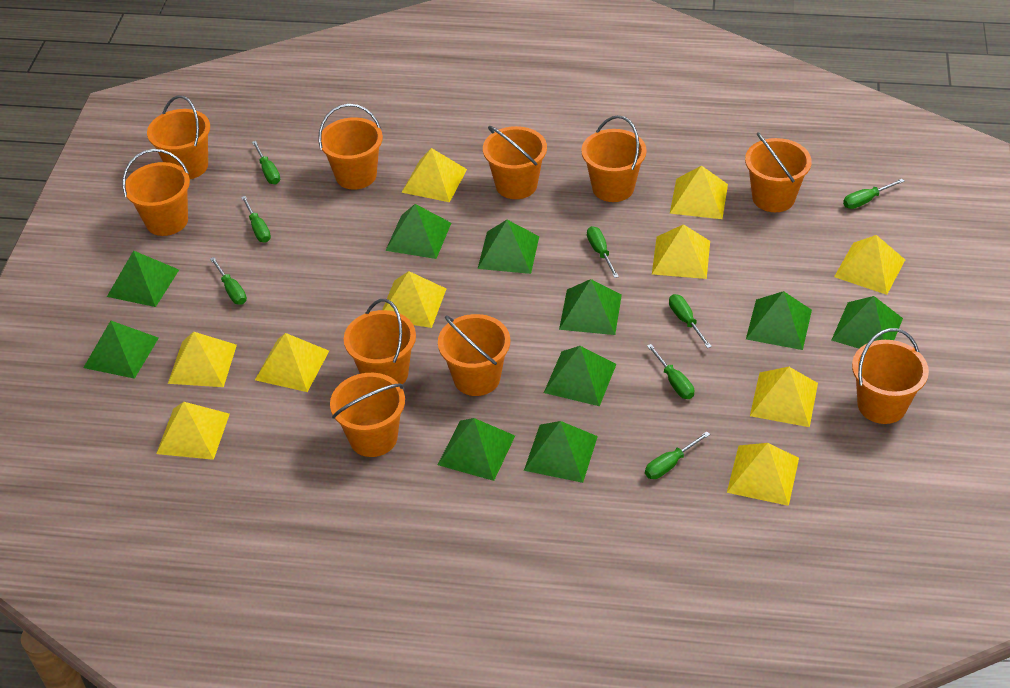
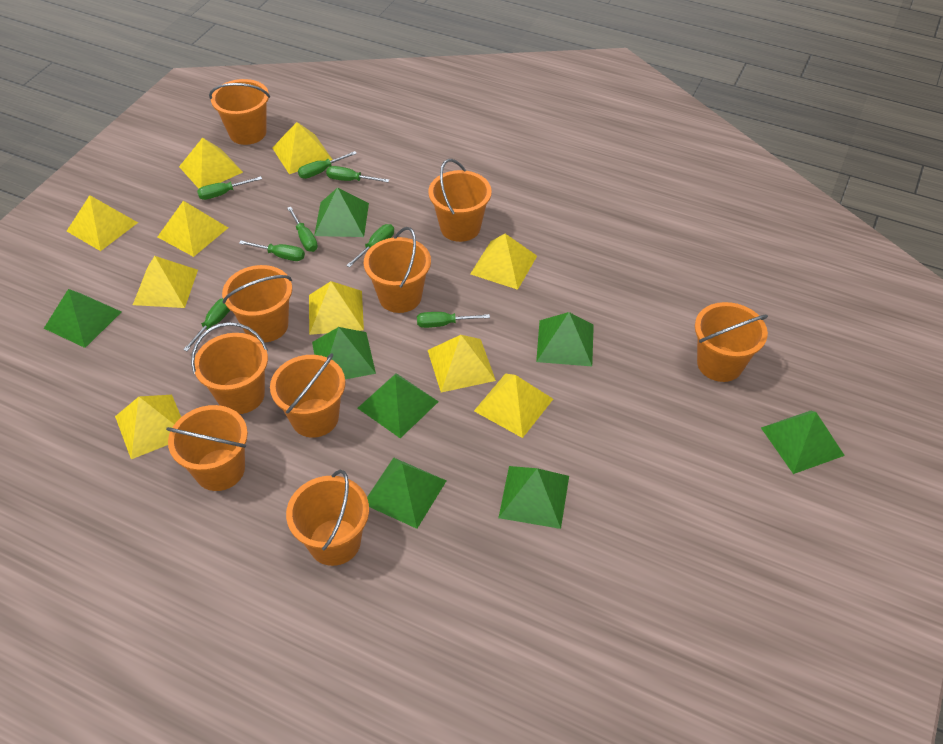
green pyramid: 10 -> 8
orange bucket: 10 -> 9

